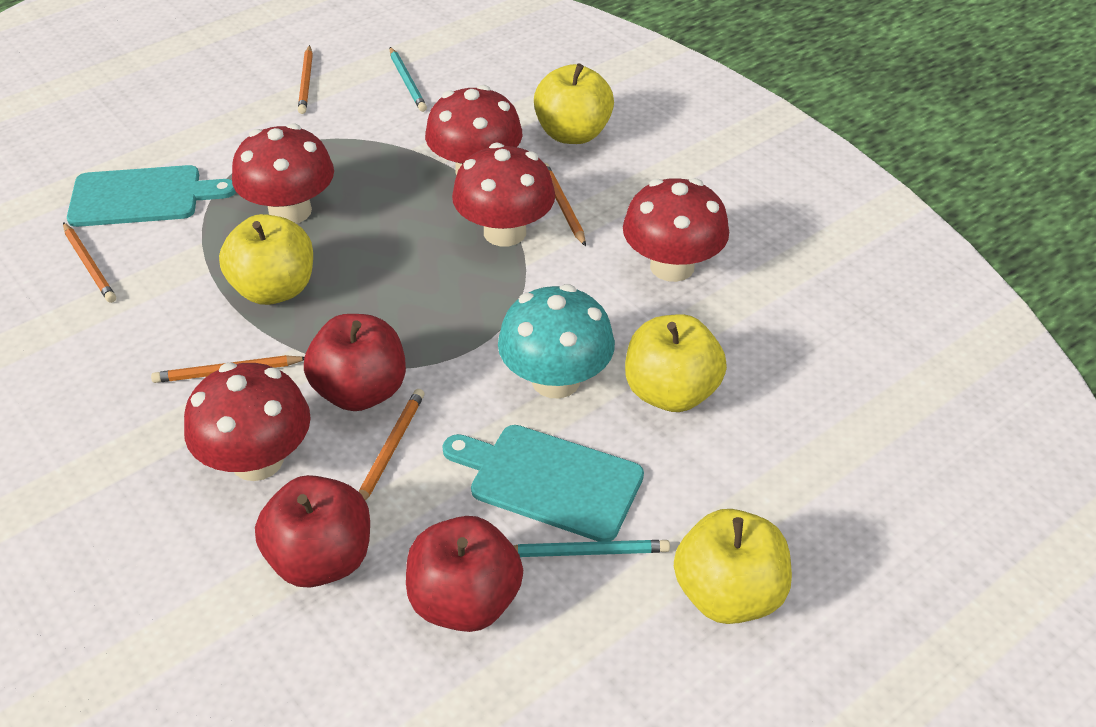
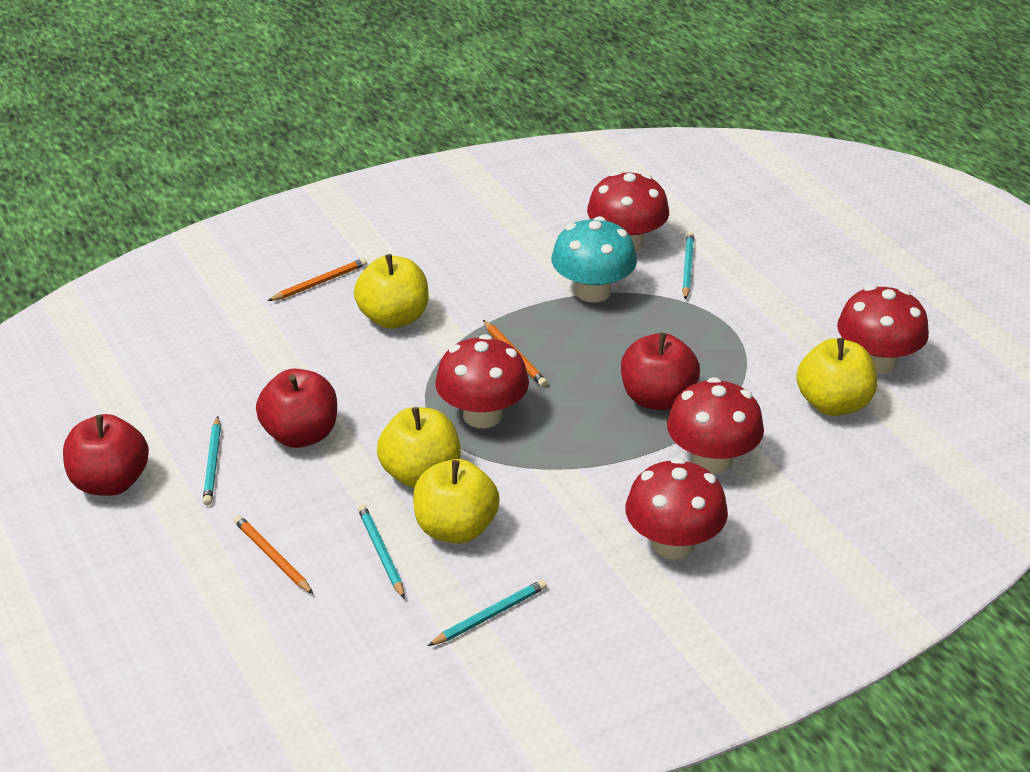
orange pencil: 5 -> 3
turquoise cutting board: 2 -> 0
turquoise pencil: 2 -> 4

